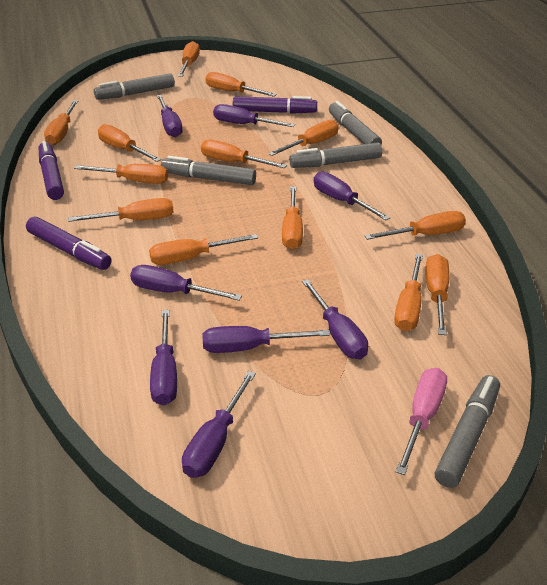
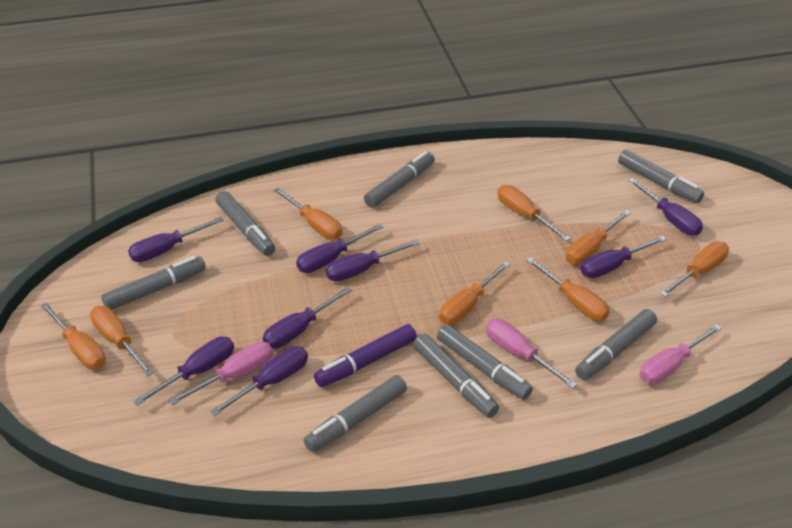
grey marker: 5 -> 8
orange screwdriver: 13 -> 8
pink screwdriver: 1 -> 3
purple marker: 3 -> 1

